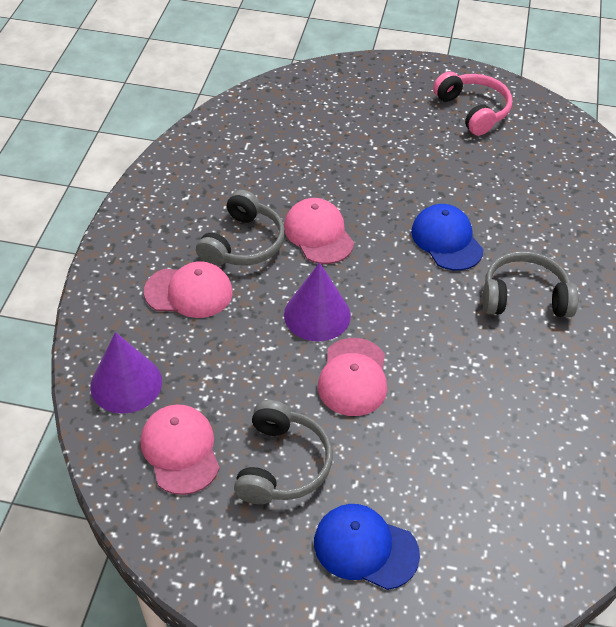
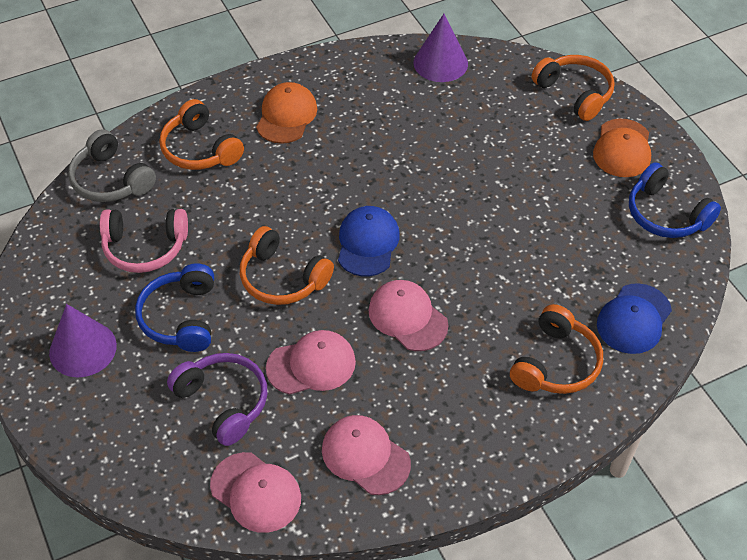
blue headphones: 0 -> 2
grey headphones: 3 -> 1
orange cap: 0 -> 2
orange headphones: 0 -> 4
purple headphones: 0 -> 1

